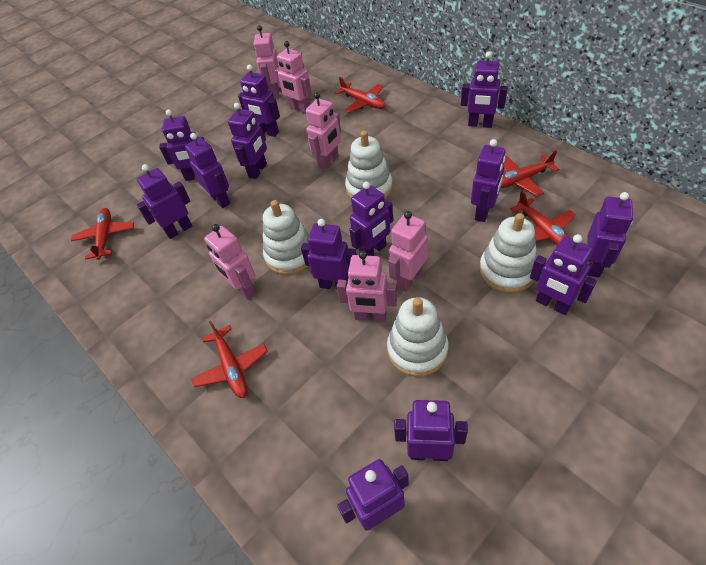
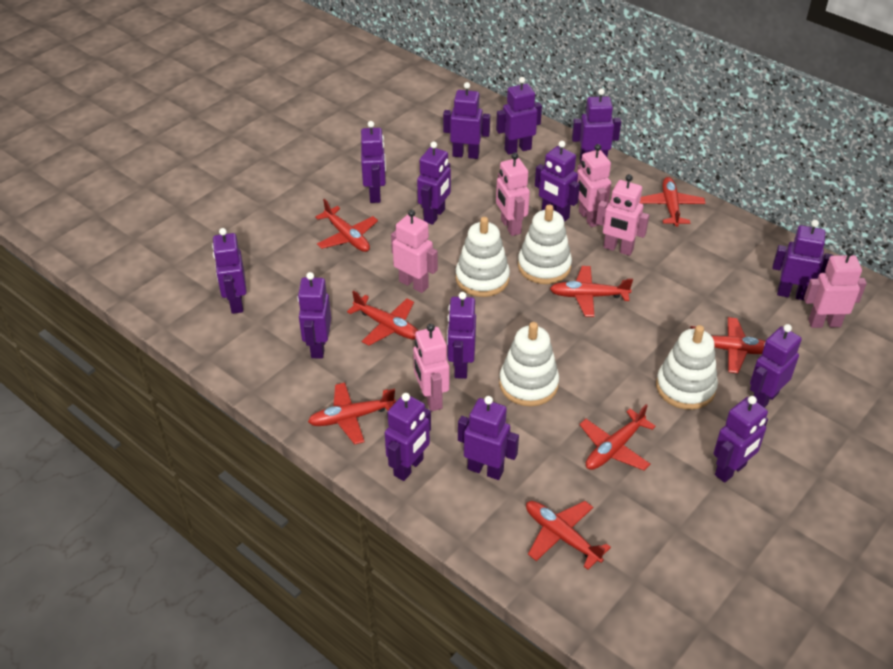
purple robot: 13 -> 14
red plane: 5 -> 8

